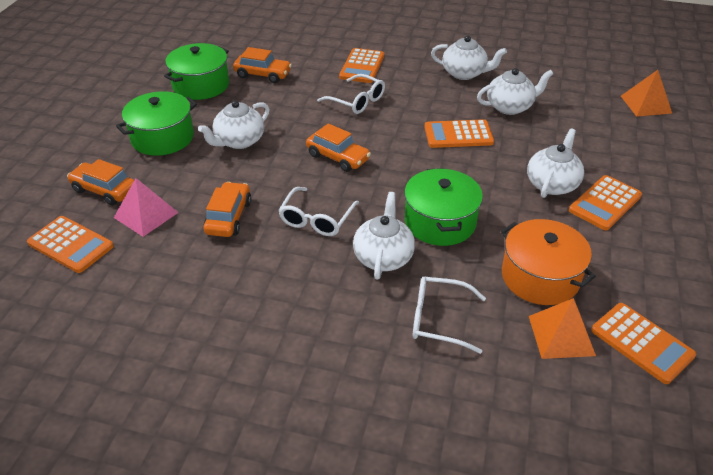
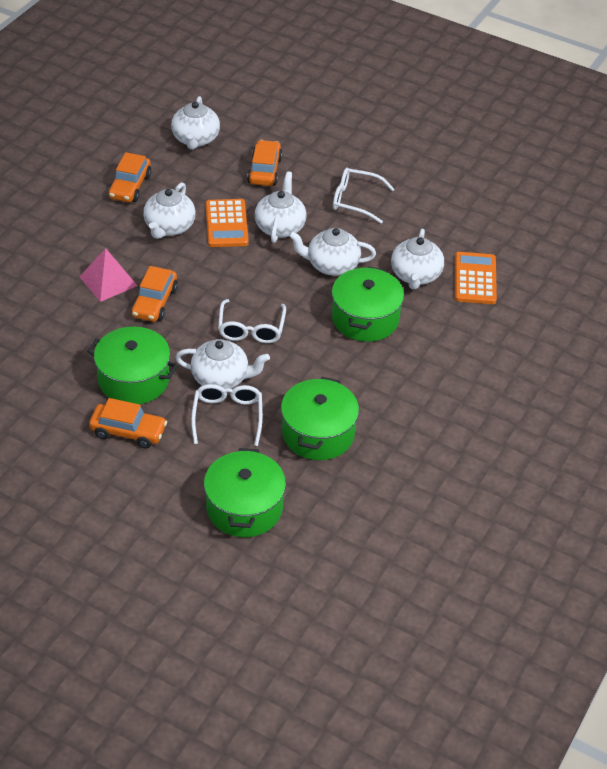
green pot: 3 -> 4
orange calculator: 5 -> 2
orange pot: 1 -> 0
orange pyramid: 2 -> 0
white teapot: 5 -> 6

